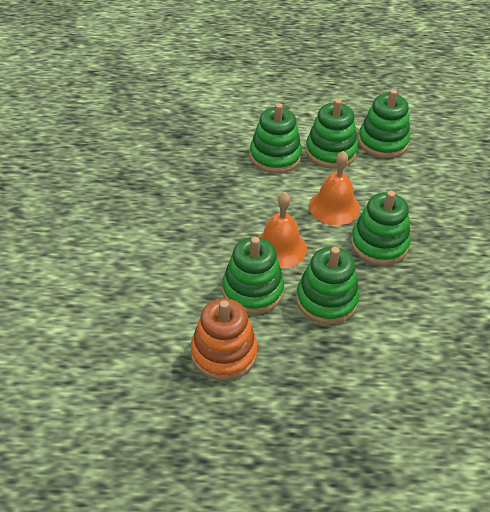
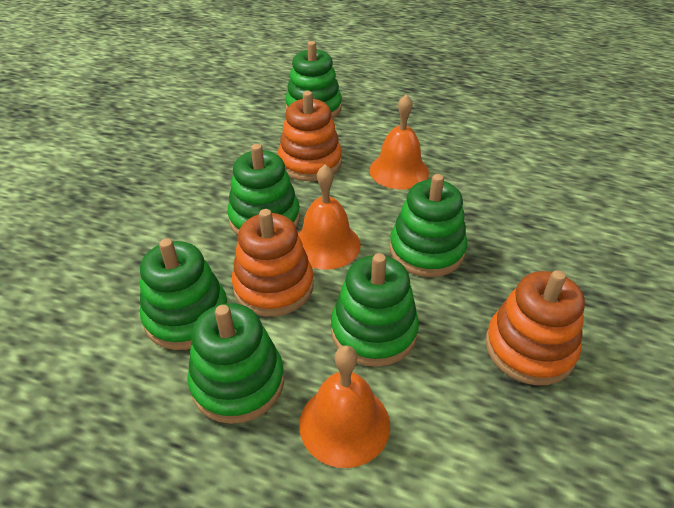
orange bell: 2 -> 3
orange stacking toy: 1 -> 3

